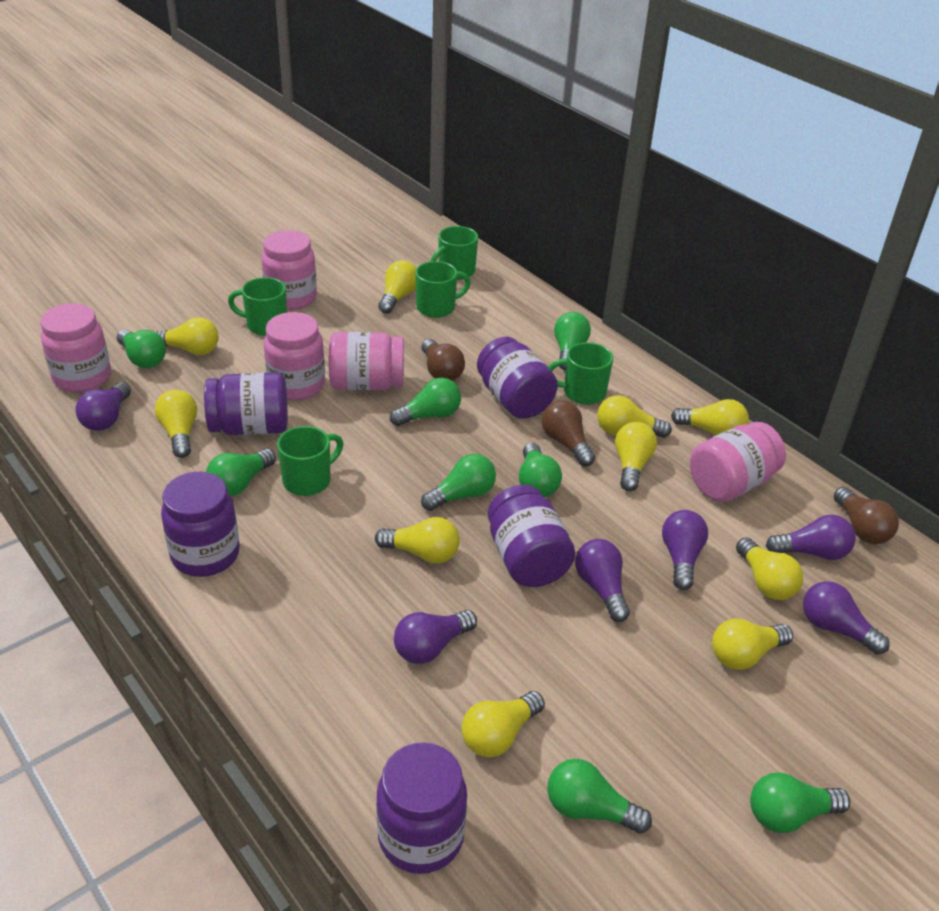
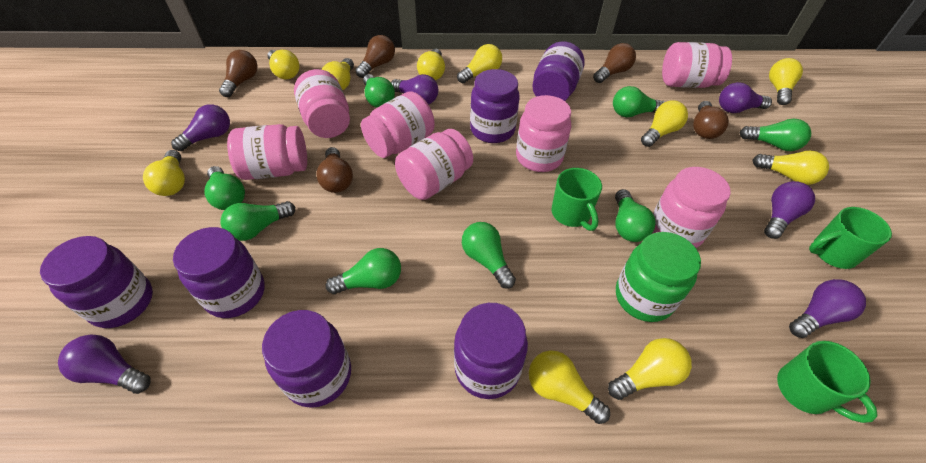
brown light bulb: 3 -> 5
green jar: 0 -> 1
green mug: 5 -> 3
pink jar: 5 -> 7
purple jar: 5 -> 6

